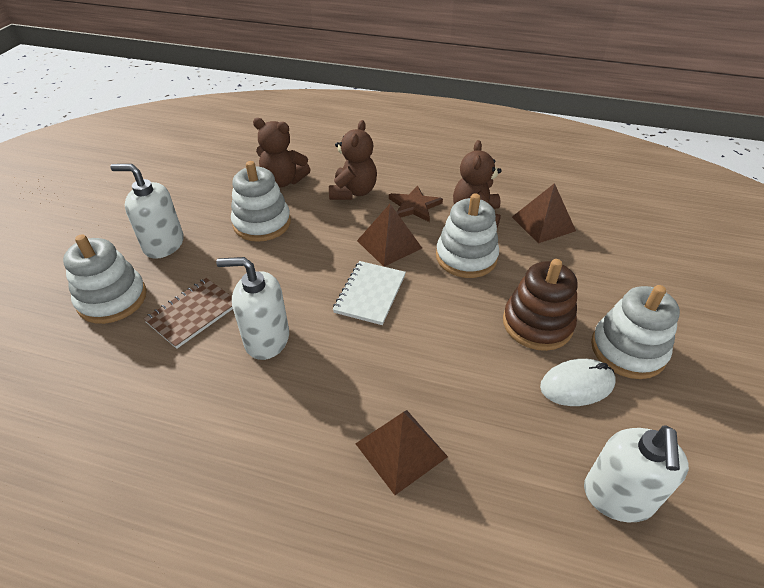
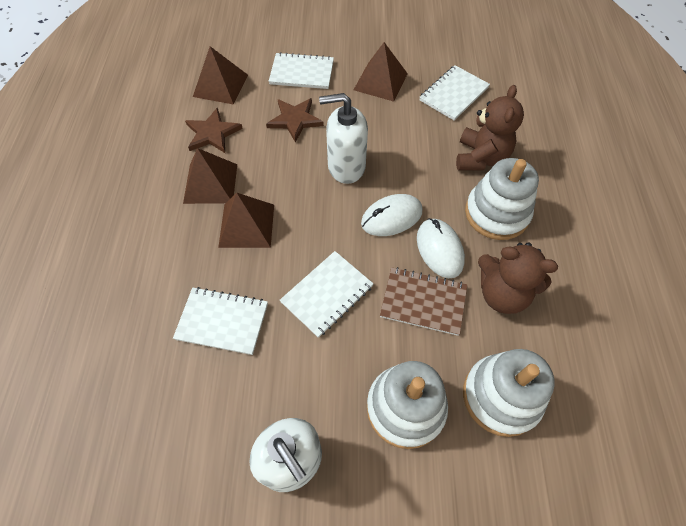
brown pyramid: 3 -> 4
brown stacking toy: 1 -> 0
brown star: 1 -> 2
brown teddy bear: 3 -> 2
white mouse: 1 -> 2
white notebook: 1 -> 4
white soap dispenser: 3 -> 2
white stacking toy: 4 -> 3

